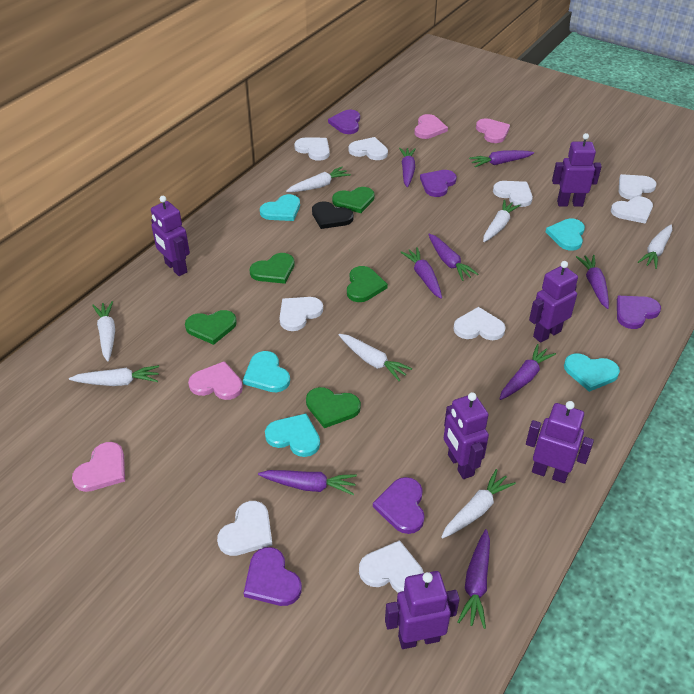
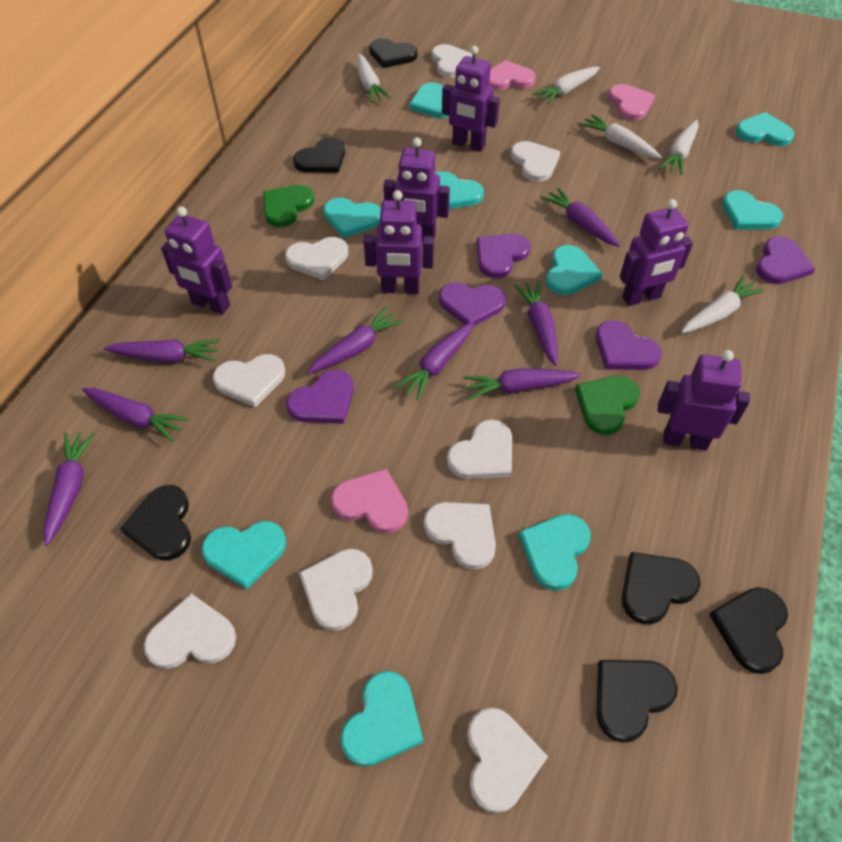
black heart: 1 -> 6
green heart: 5 -> 2
pink heart: 4 -> 3
turquoise heart: 5 -> 9
white carrot: 7 -> 5

